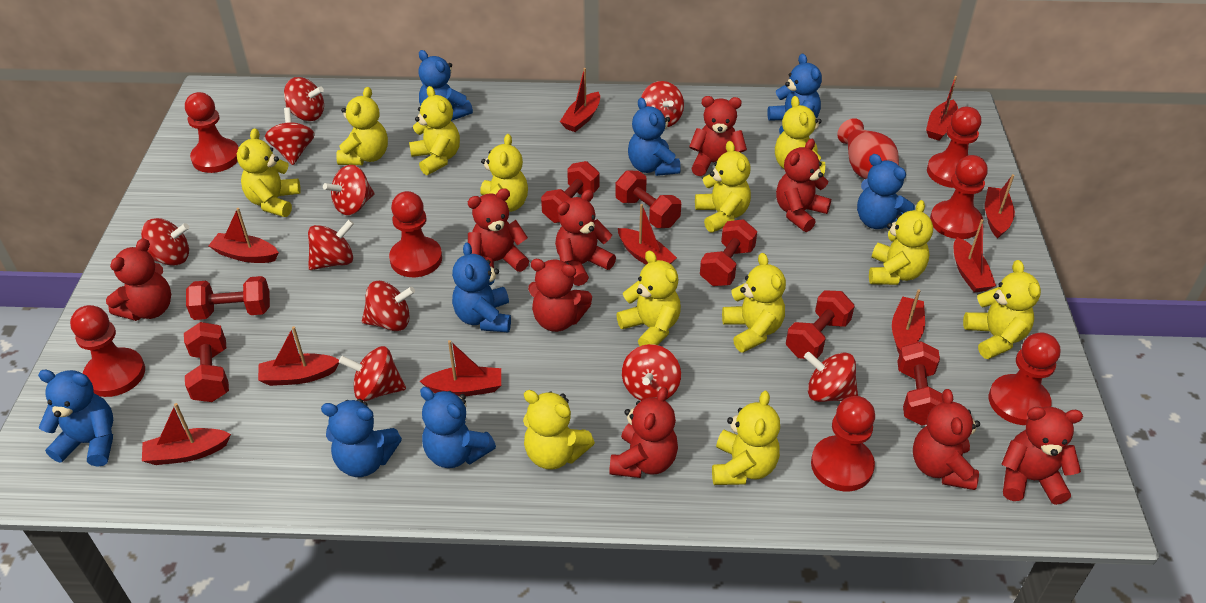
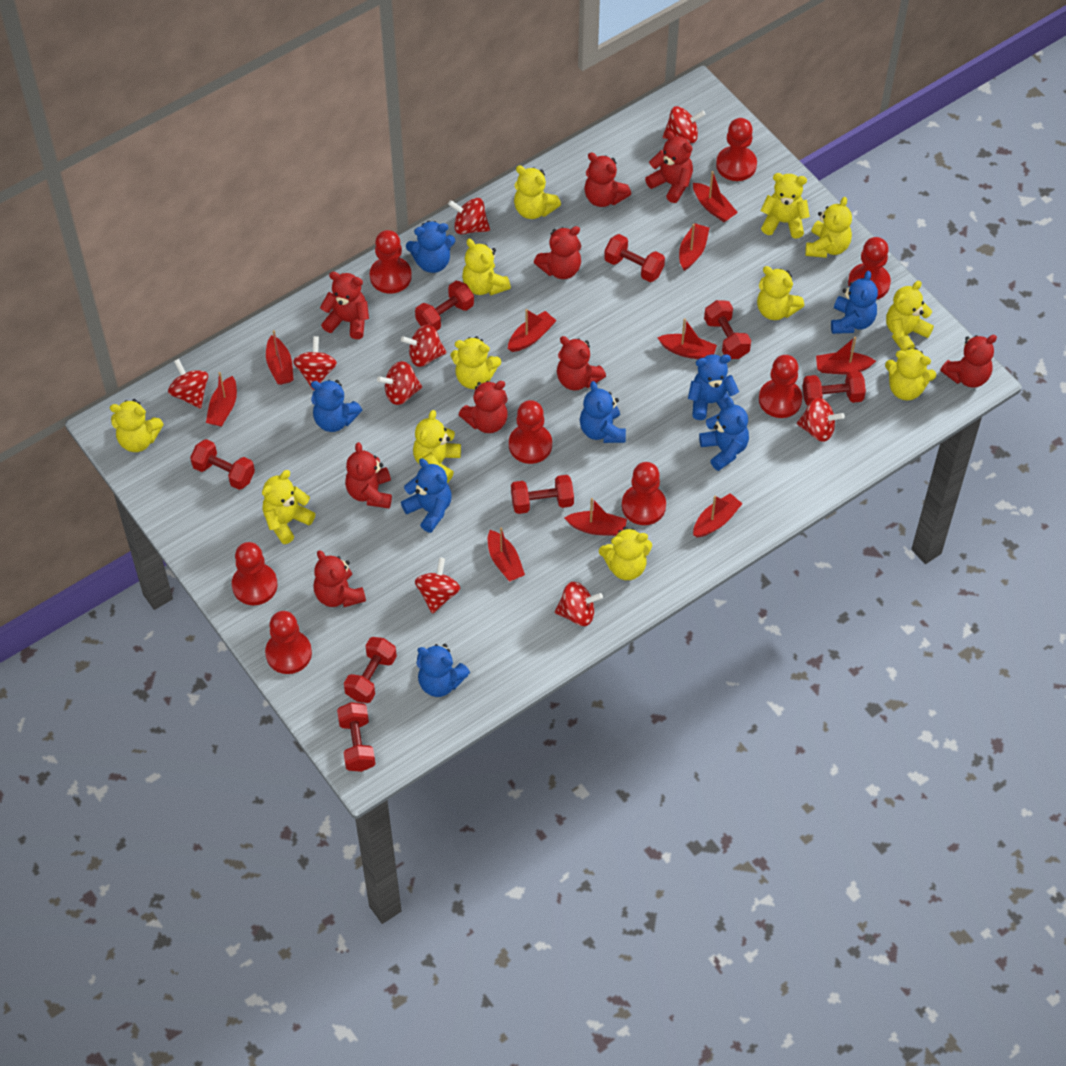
red dumbbell: 7 -> 8
red pawn: 7 -> 8
red spinning top: 10 -> 9
red vase: 1 -> 0

